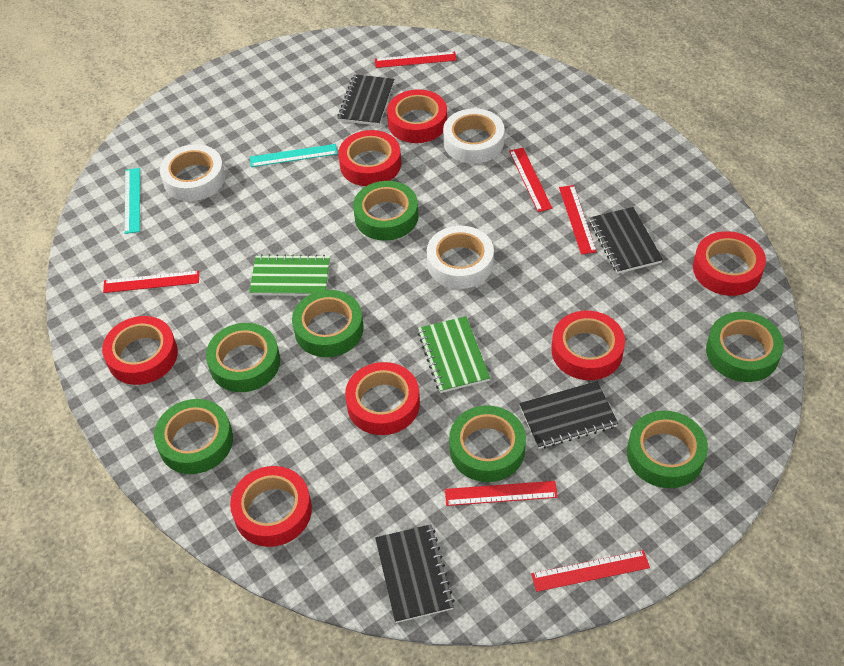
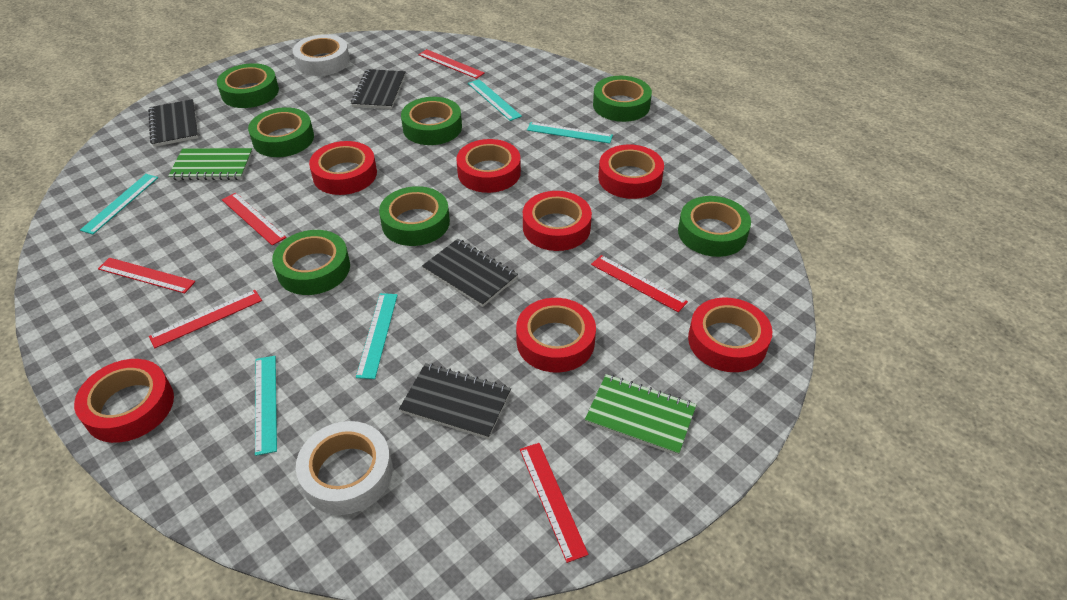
turquoise ruler: 2 -> 5
white tape: 3 -> 2

